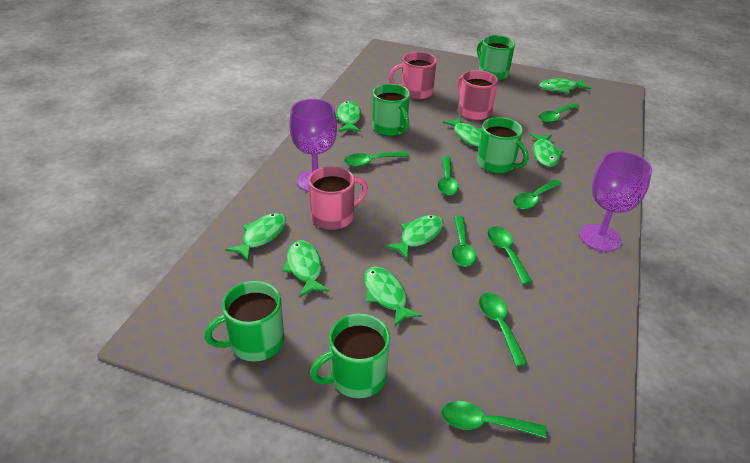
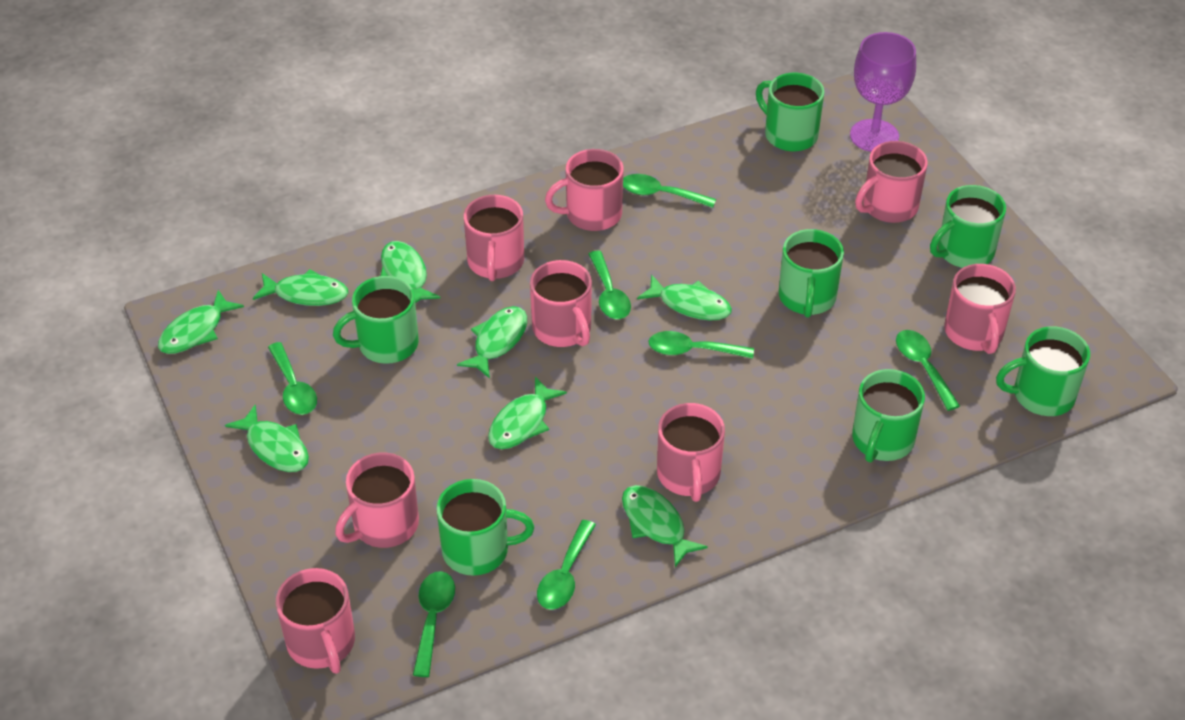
green mug: 5 -> 7
green spoon: 8 -> 7
pink mug: 3 -> 8
purple goblet: 2 -> 1

